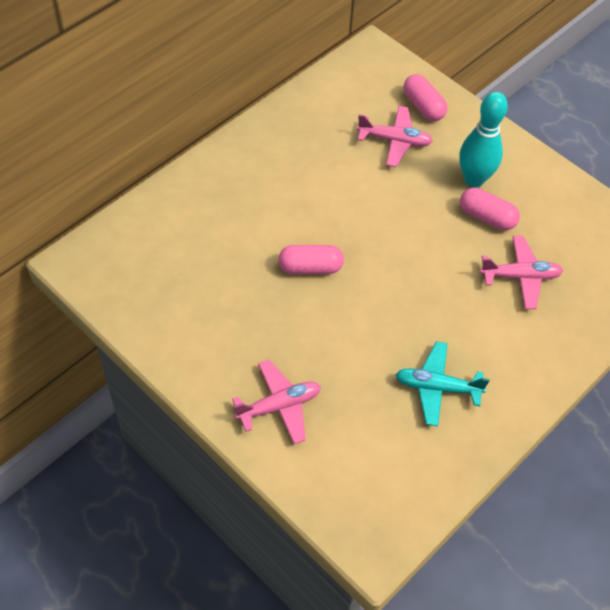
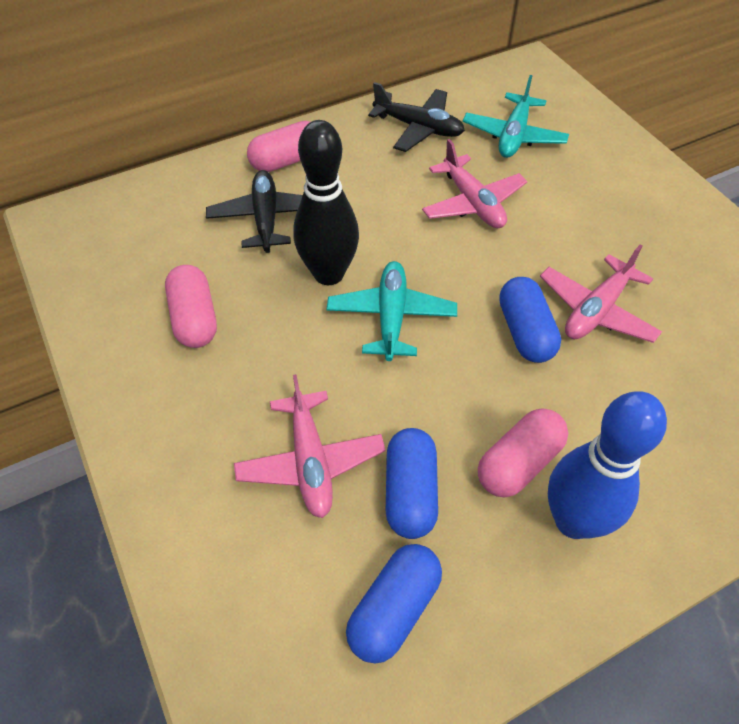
black bowling pin: 0 -> 1
black plane: 0 -> 2
blue bowling pin: 0 -> 1
blue capsule: 0 -> 3
turquoise bowling pin: 1 -> 0
turquoise plane: 1 -> 2

